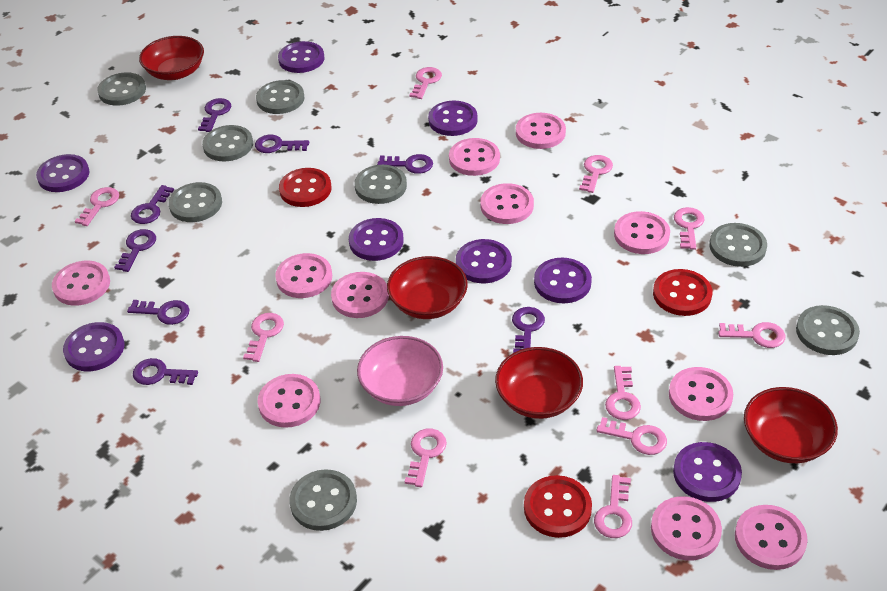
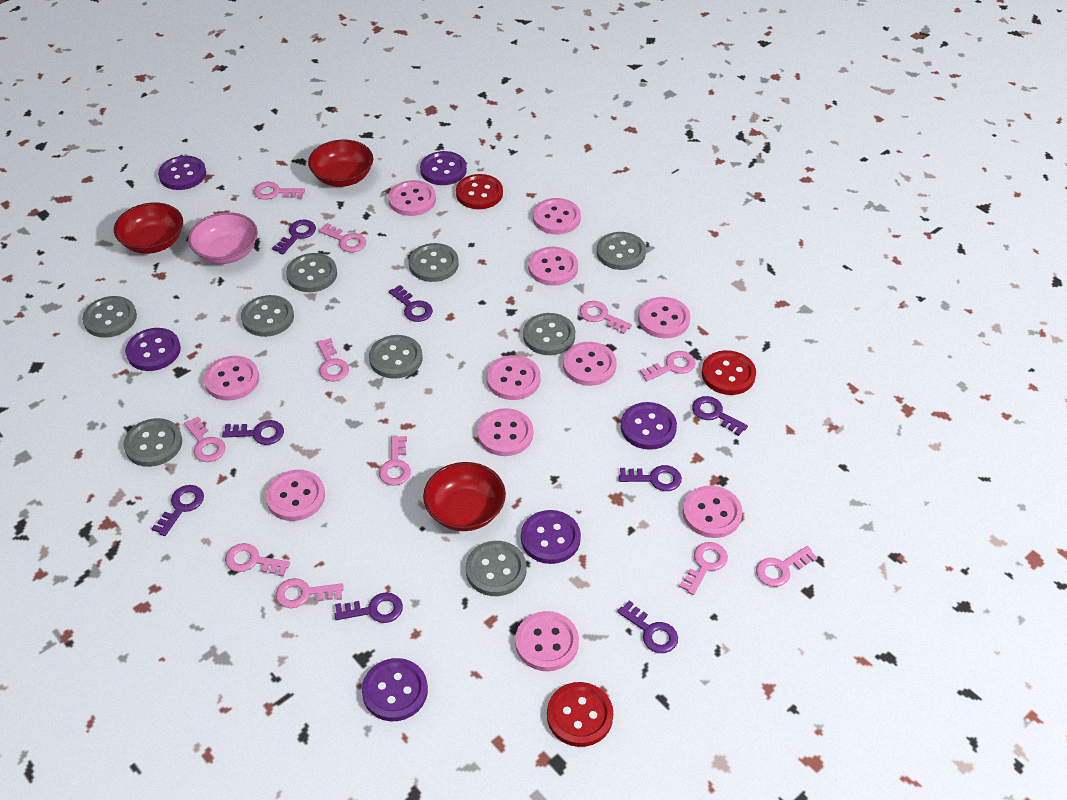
grey button: 8 -> 9
pink key: 10 -> 11
purple button: 8 -> 6
red bowl: 4 -> 3

